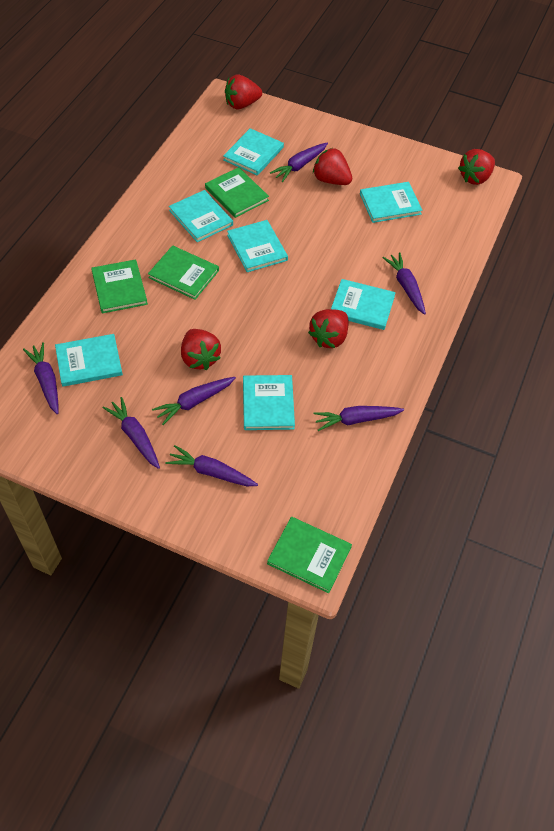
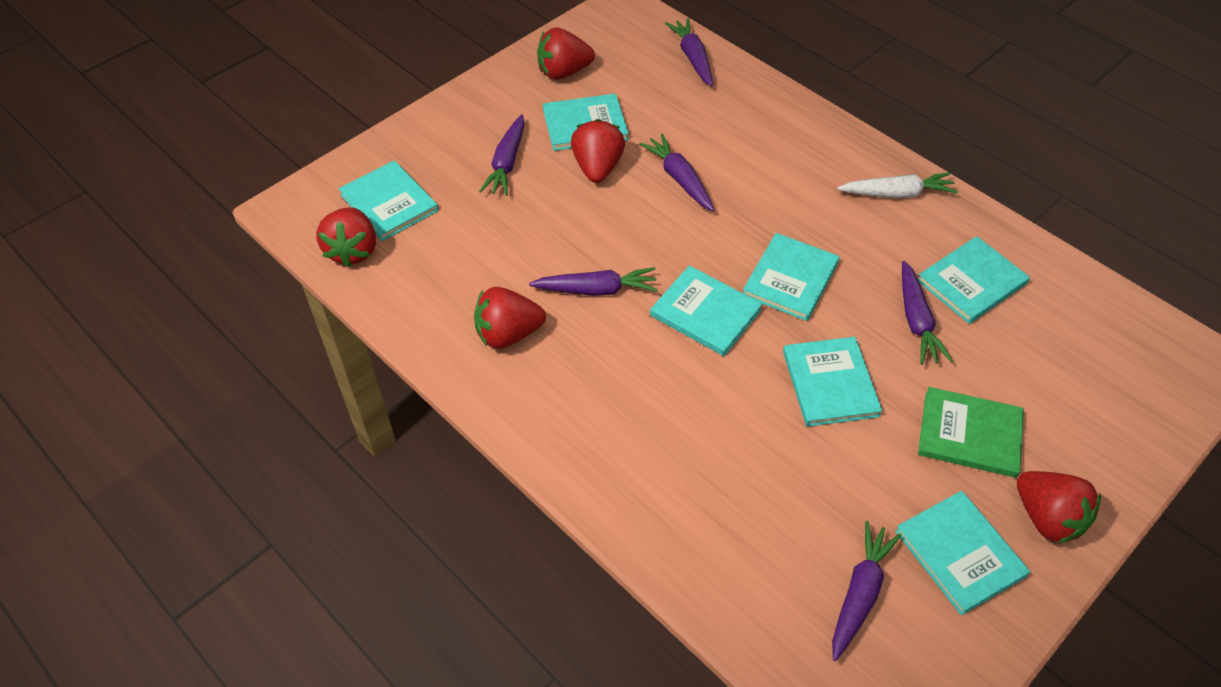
green book: 4 -> 1
purple carrot: 7 -> 6
white carrot: 0 -> 1

